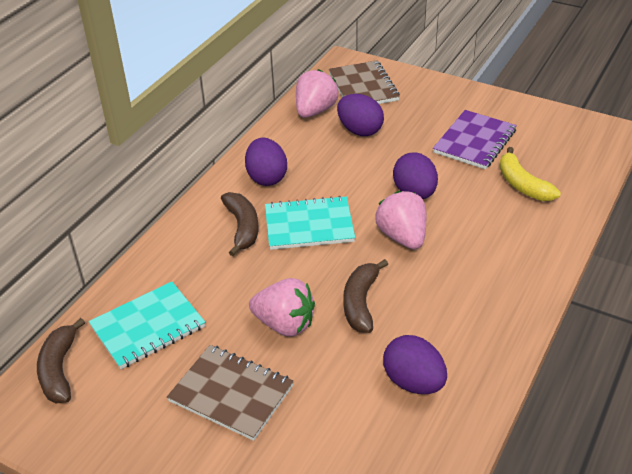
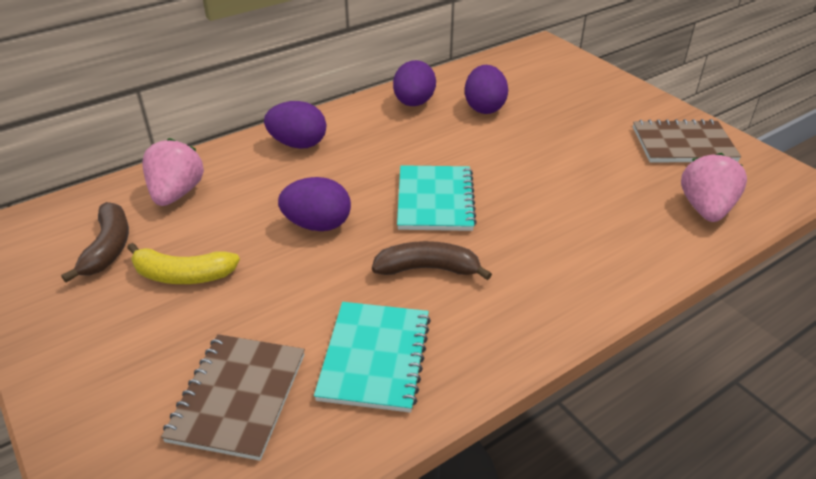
brown banana: 3 -> 2
pink strawberry: 3 -> 2
purple notebook: 1 -> 0

